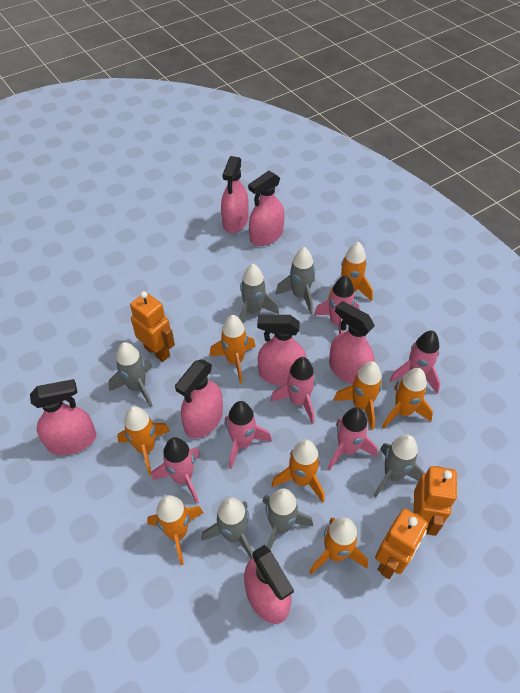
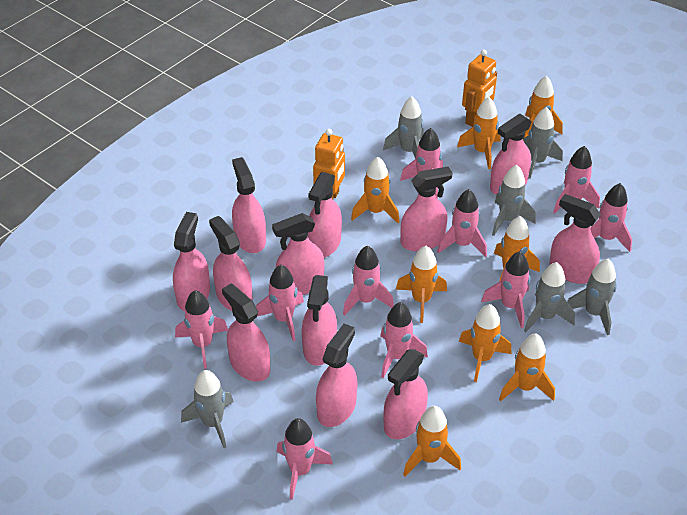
orange robot: 3 -> 2
pink rocket: 6 -> 10
pink spray bottle: 7 -> 12

